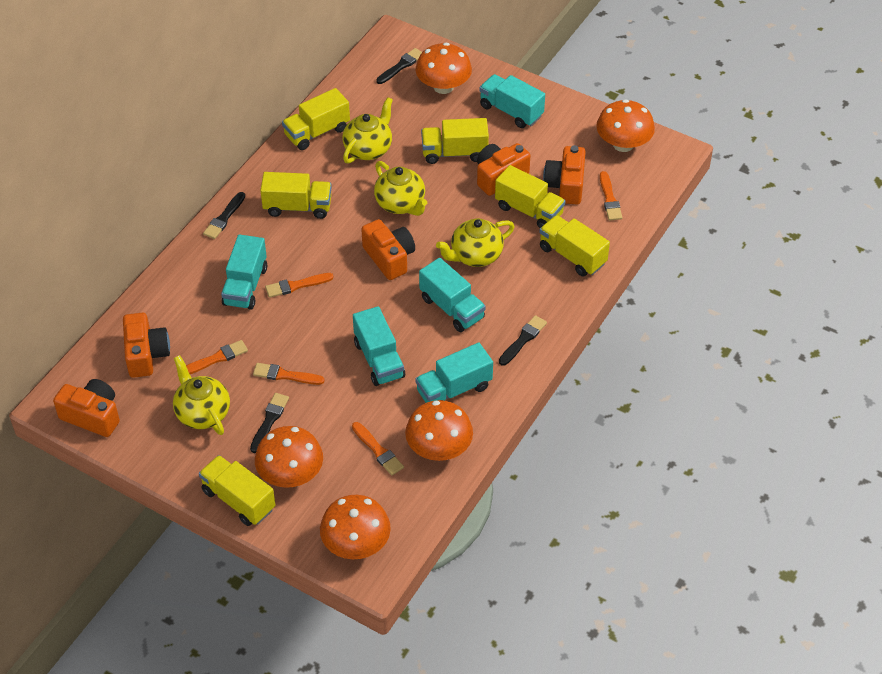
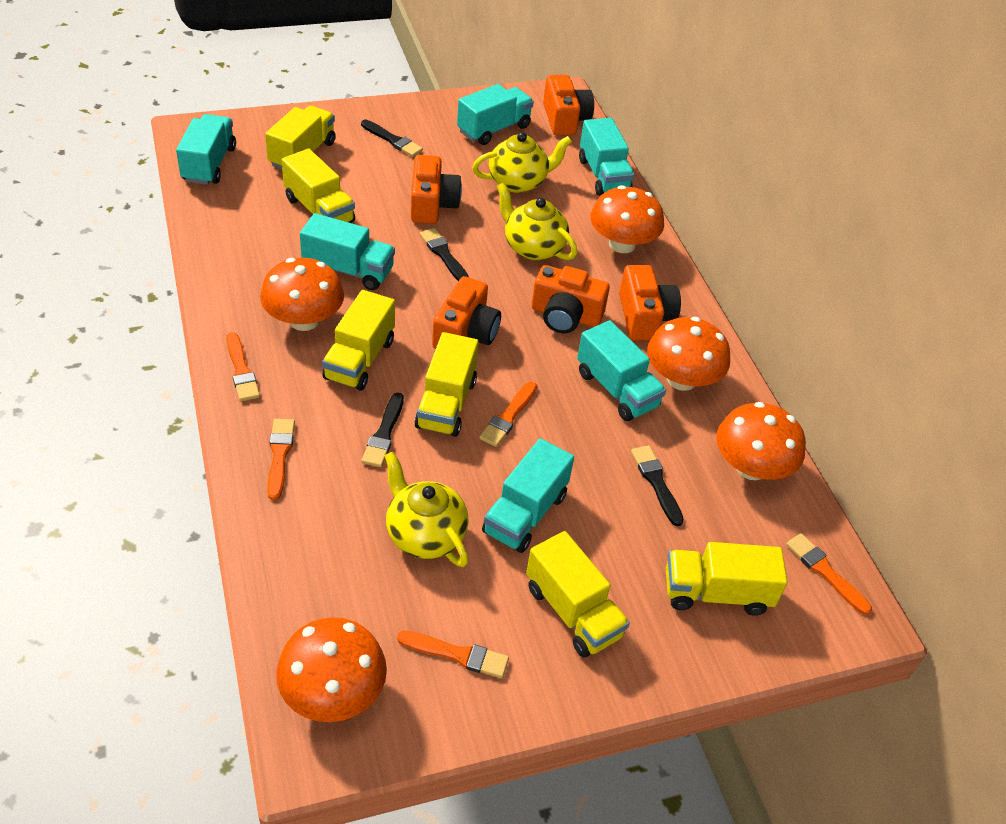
turquoise truck: 5 -> 6
yellow teapot: 4 -> 3

